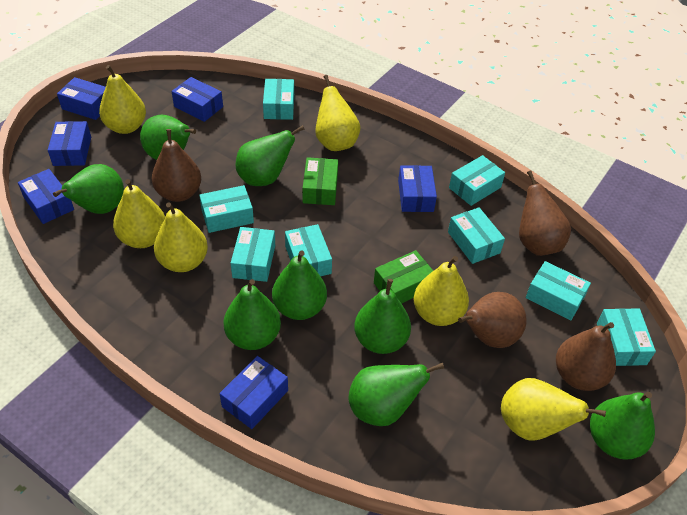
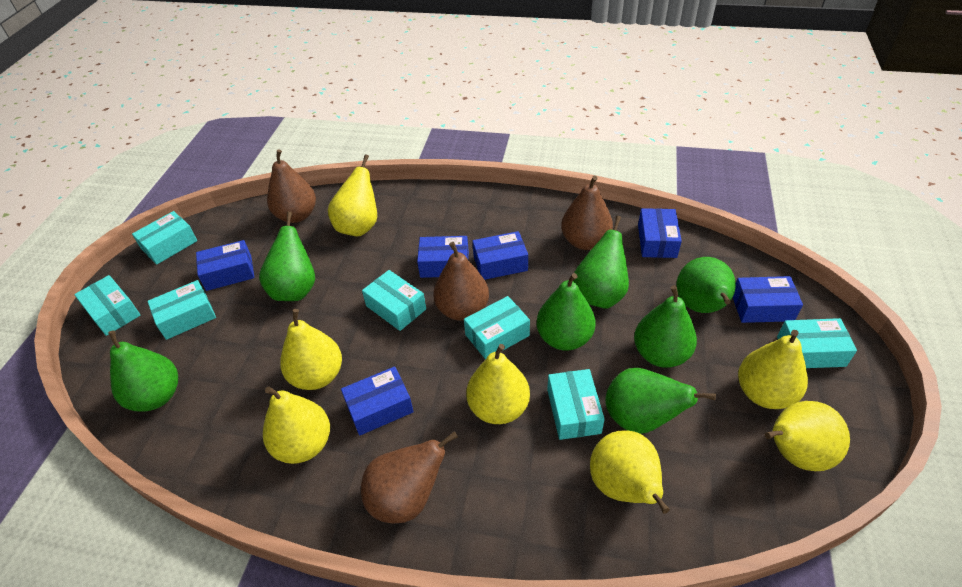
green box: 2 -> 0
green pear: 8 -> 7
turquoise box: 8 -> 7
yellow pear: 6 -> 7

